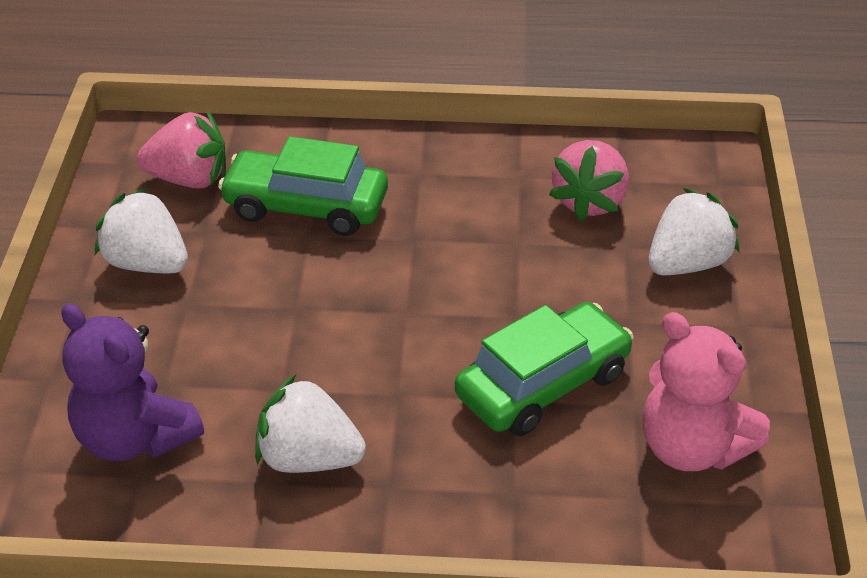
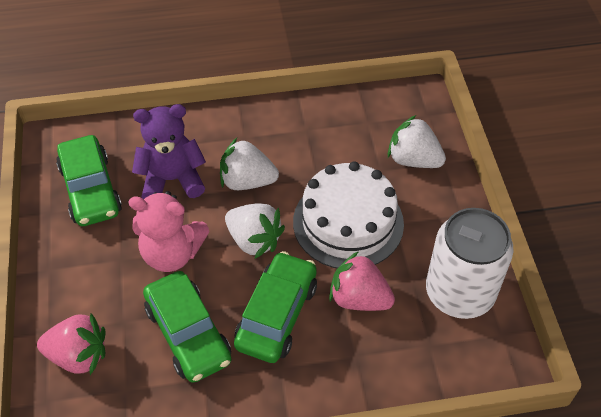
green car: 2 -> 3
white cake: 0 -> 1
white can: 0 -> 1

